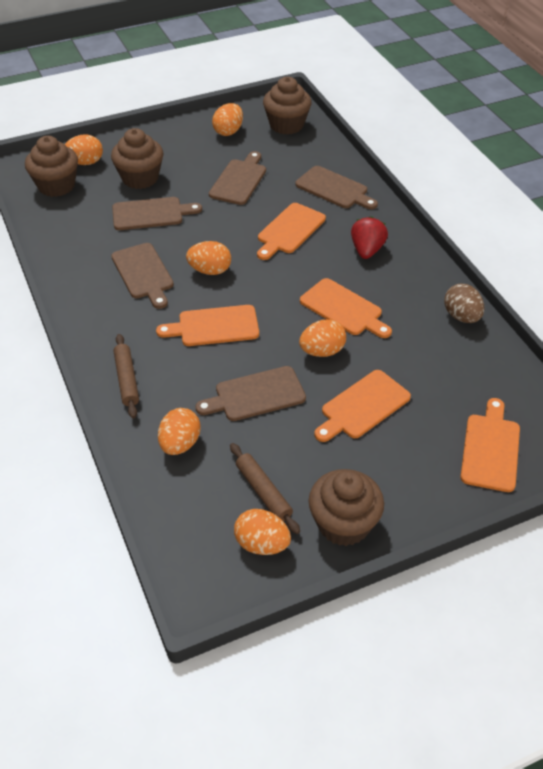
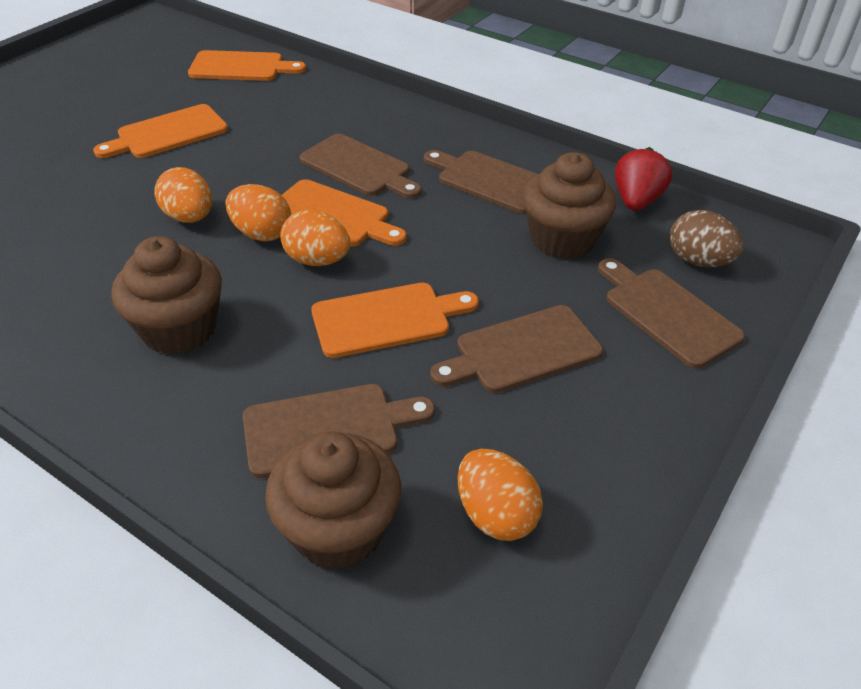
brown cupcake: 4 -> 3
brown rolling pin: 2 -> 0
orange cutting board: 5 -> 4
orange egg: 6 -> 4

